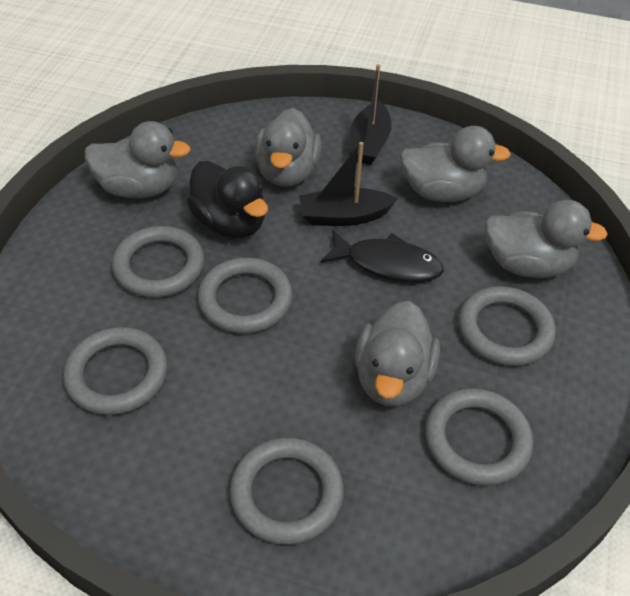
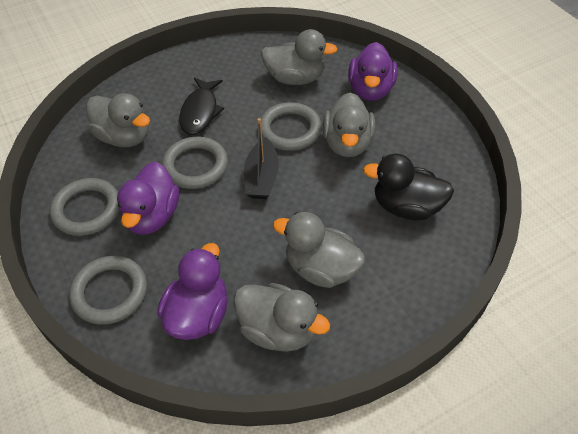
black boat: 2 -> 1
grey ring: 6 -> 4
purple duck: 0 -> 3

